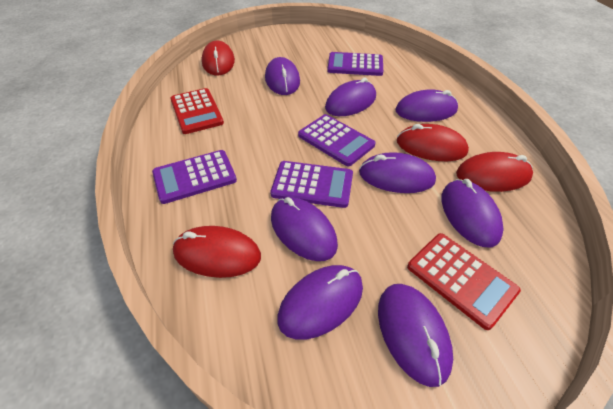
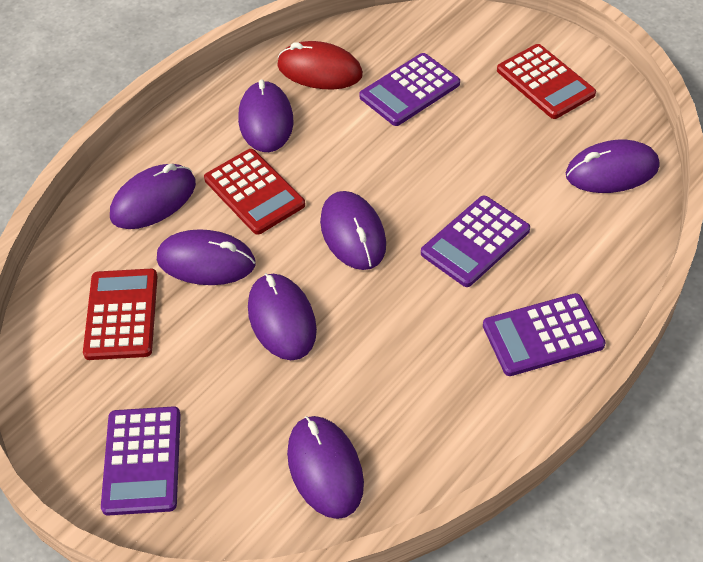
purple mouse: 8 -> 7
red calculator: 2 -> 3
red mouse: 4 -> 1

